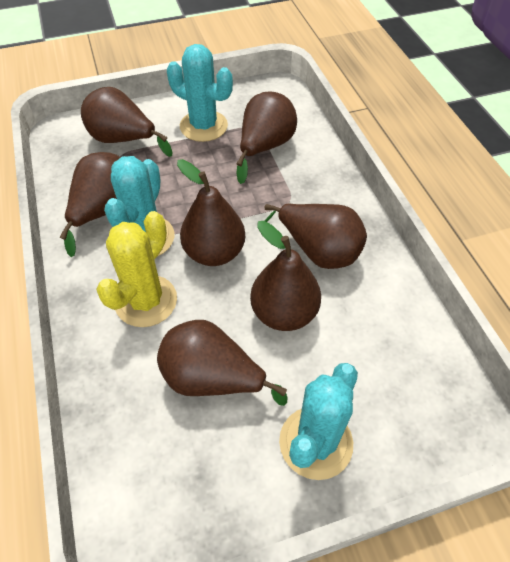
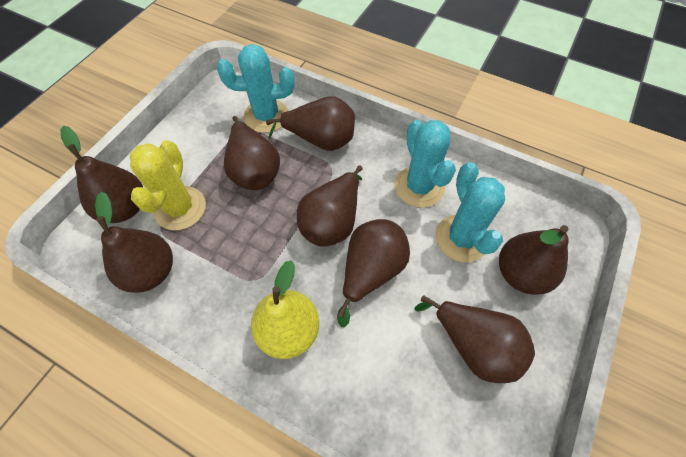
brown pear: 7 -> 8
yellow pear: 0 -> 1

